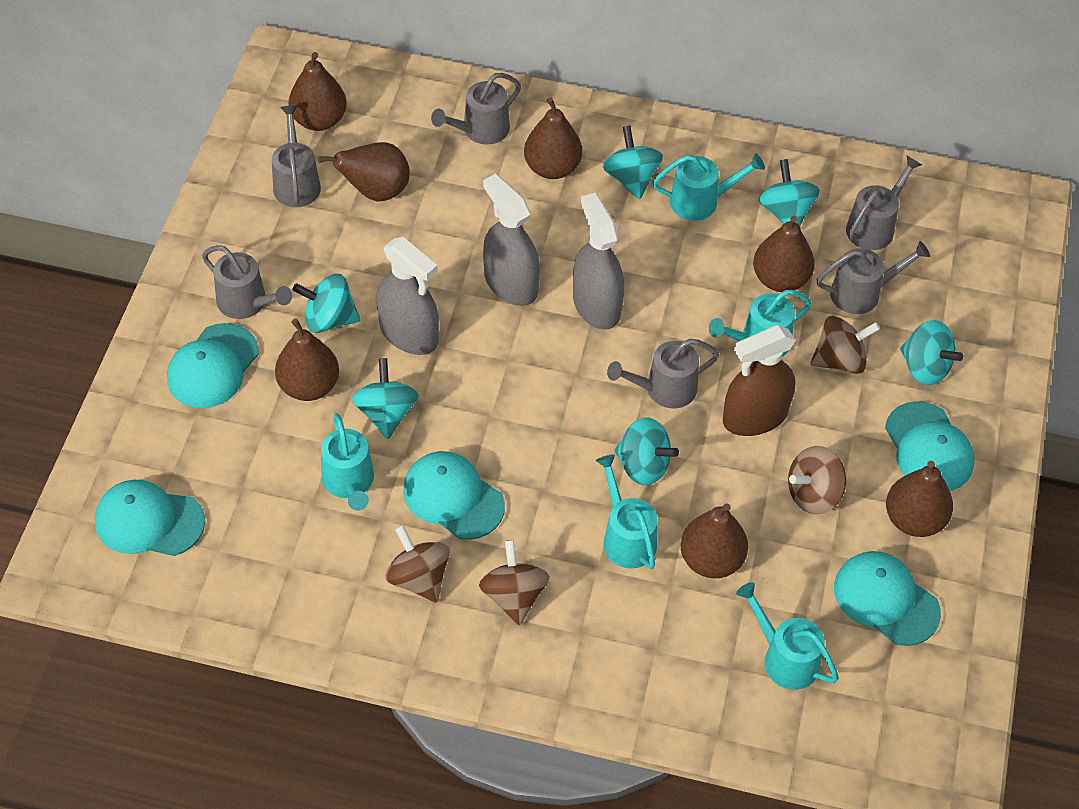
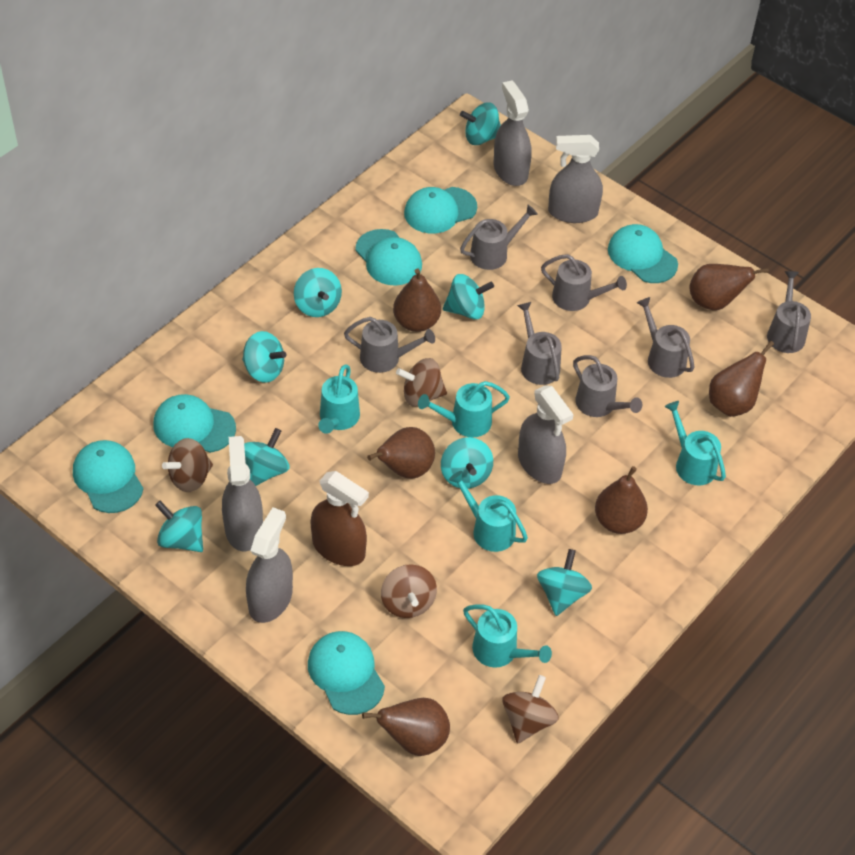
brown pear: 7 -> 6
grey spray bottle: 3 -> 5
grey watering can: 6 -> 7
turquoise cap: 5 -> 6
turquoise spinning top: 6 -> 8

